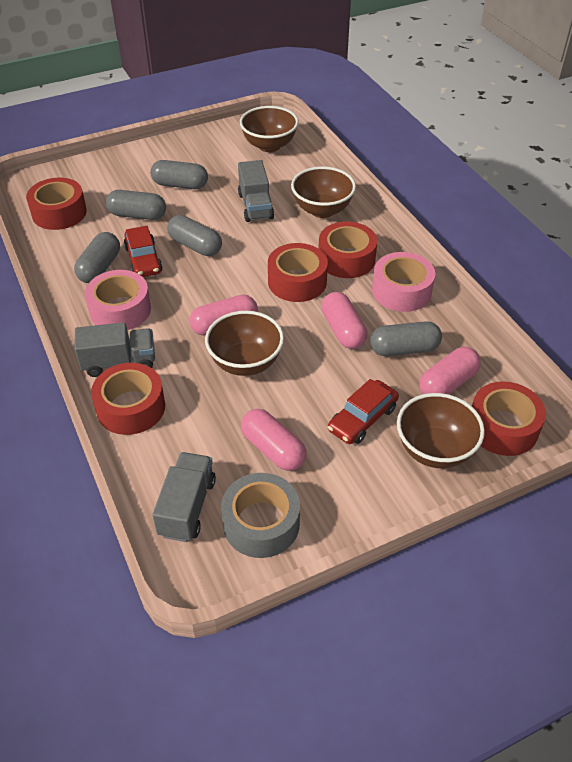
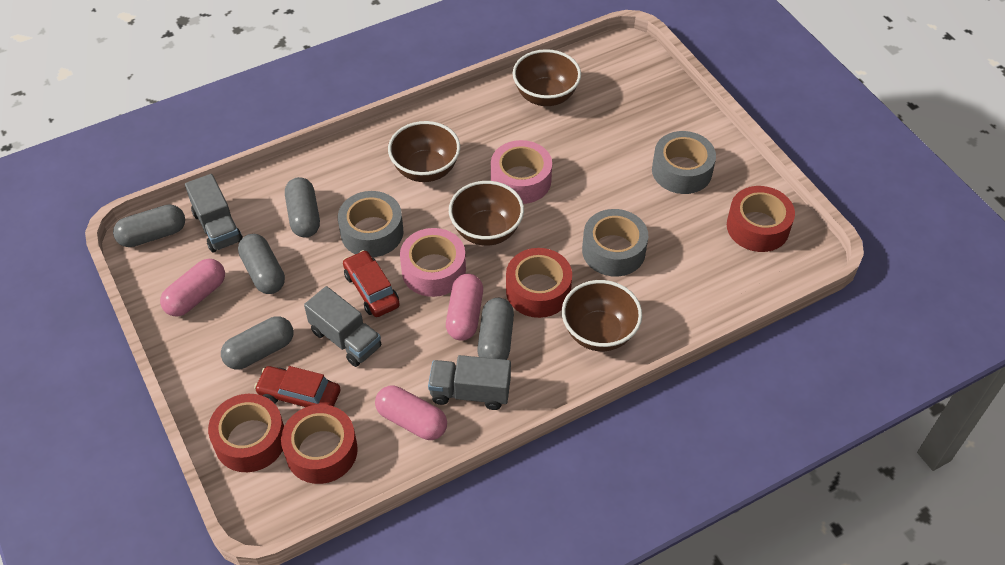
grey tape: 1 -> 3
pink capsule: 4 -> 3
red tape: 5 -> 4

